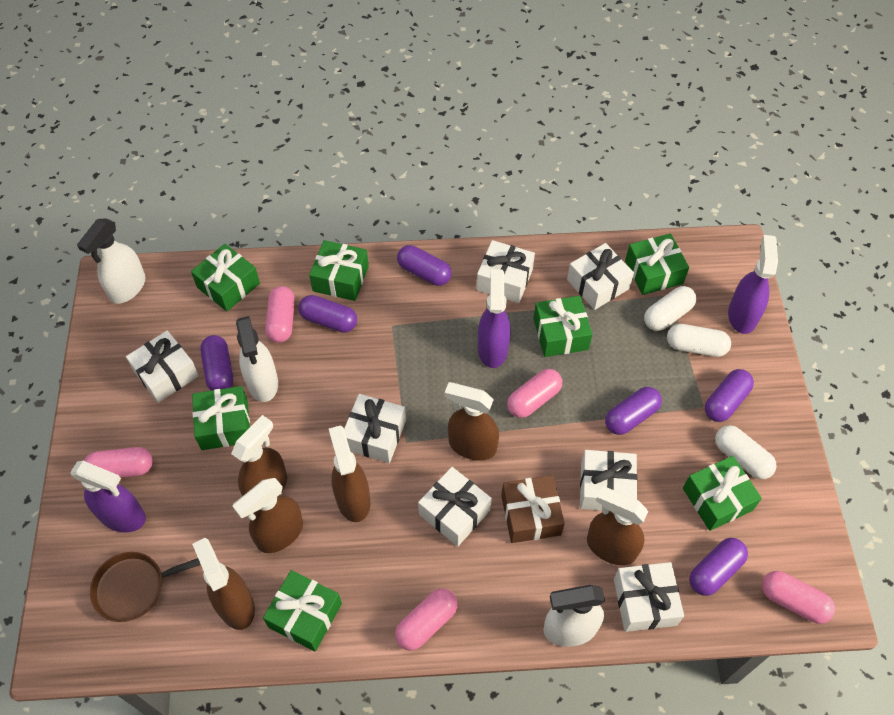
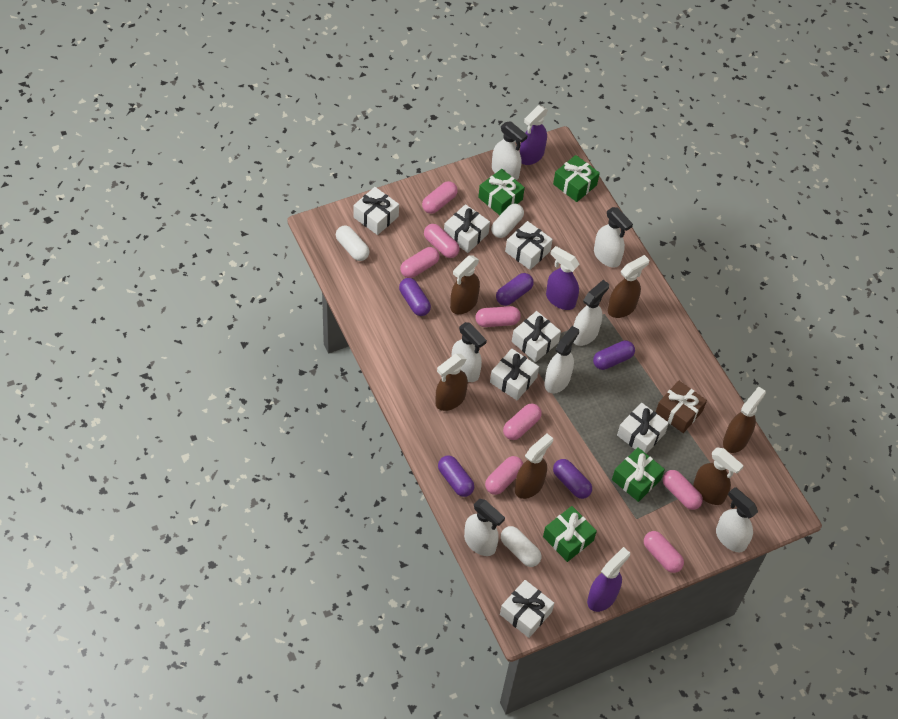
brown pan: 1 -> 0
green gift: 7 -> 4
pink capsule: 5 -> 8
purple capsule: 6 -> 5
white spray bottle: 3 -> 7

